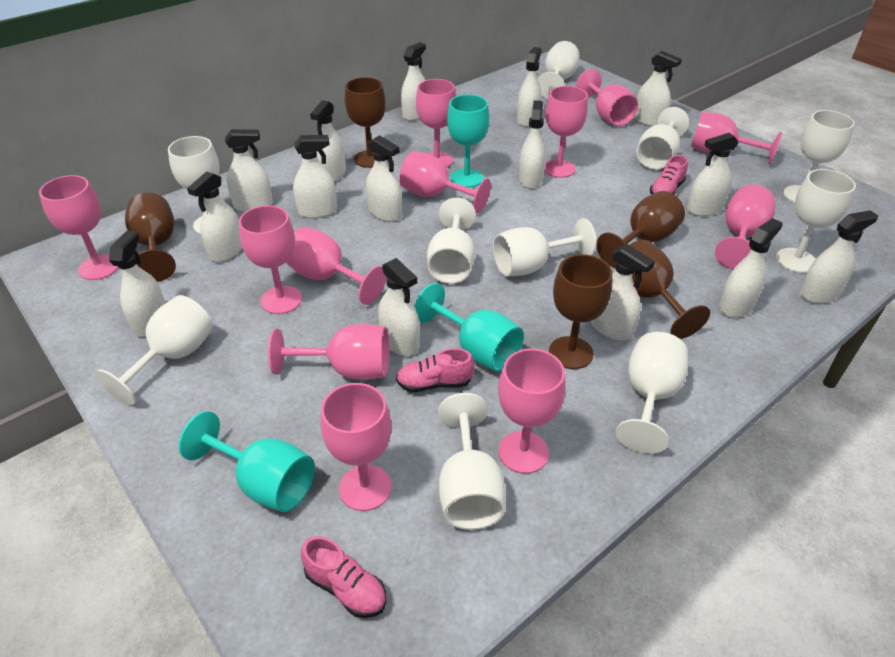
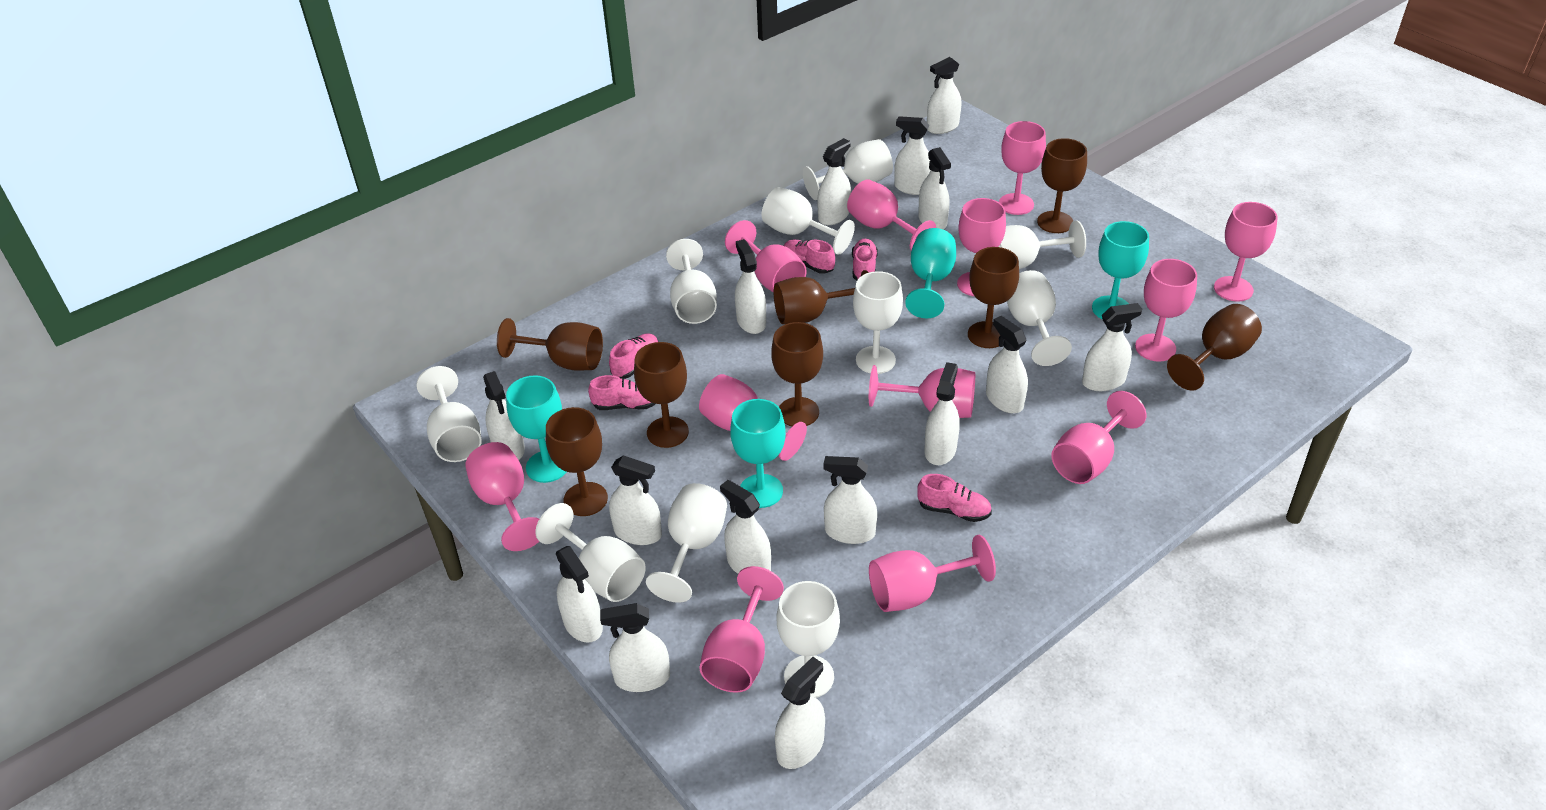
brown goblet: 5 -> 8
pink shoe: 3 -> 5
turquoise goblet: 3 -> 4

